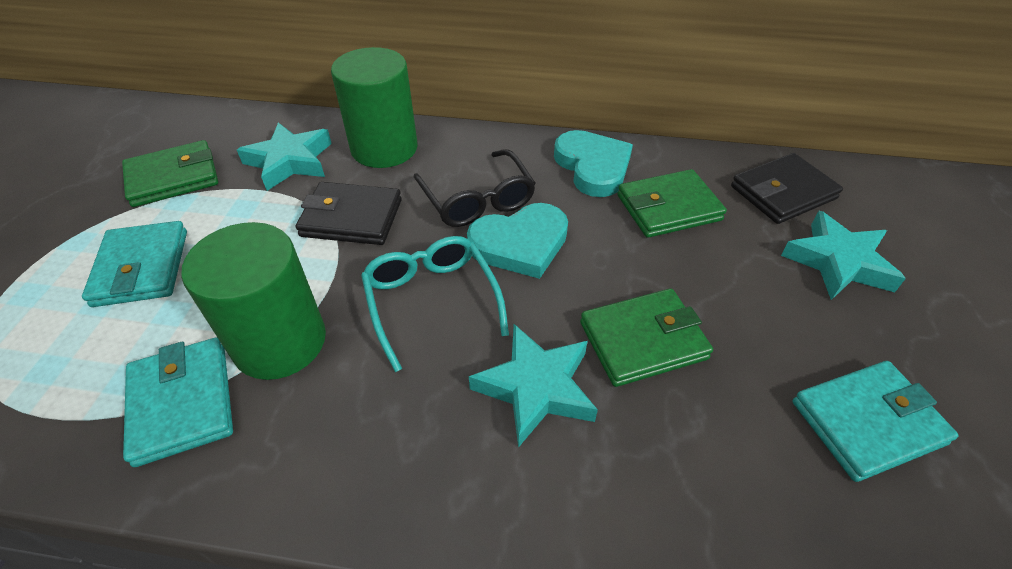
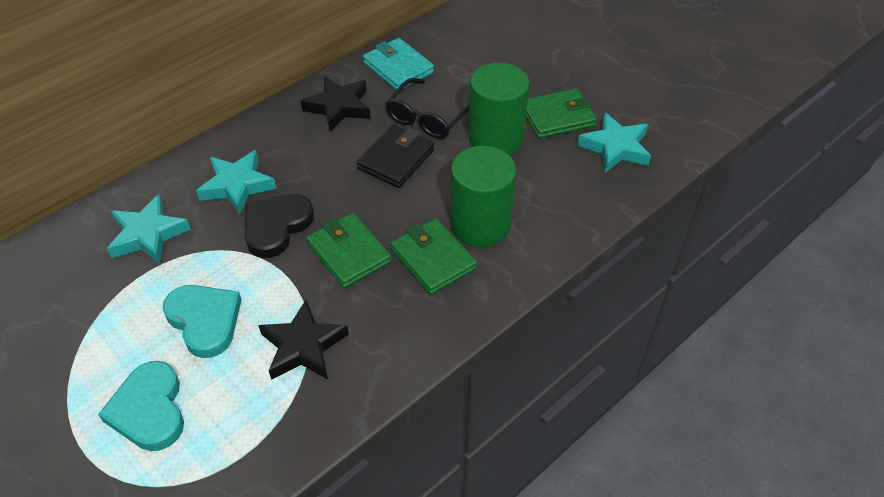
black heart: 0 -> 1
black star: 0 -> 2
black wallet: 2 -> 1
turquoise glasses: 1 -> 0
turquoise wallet: 3 -> 1

